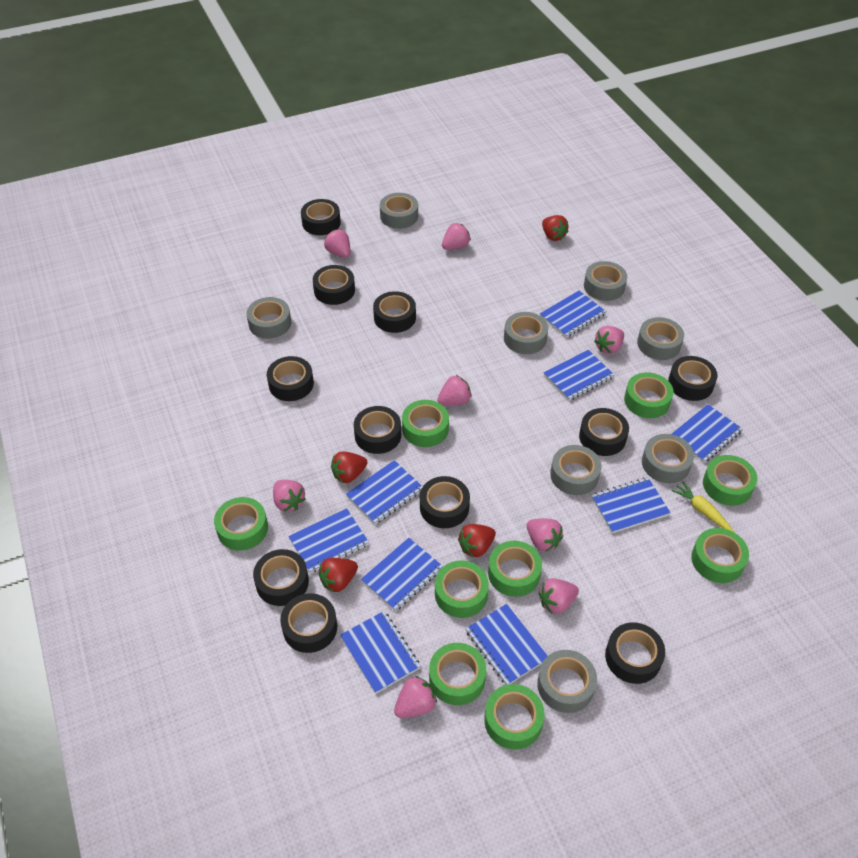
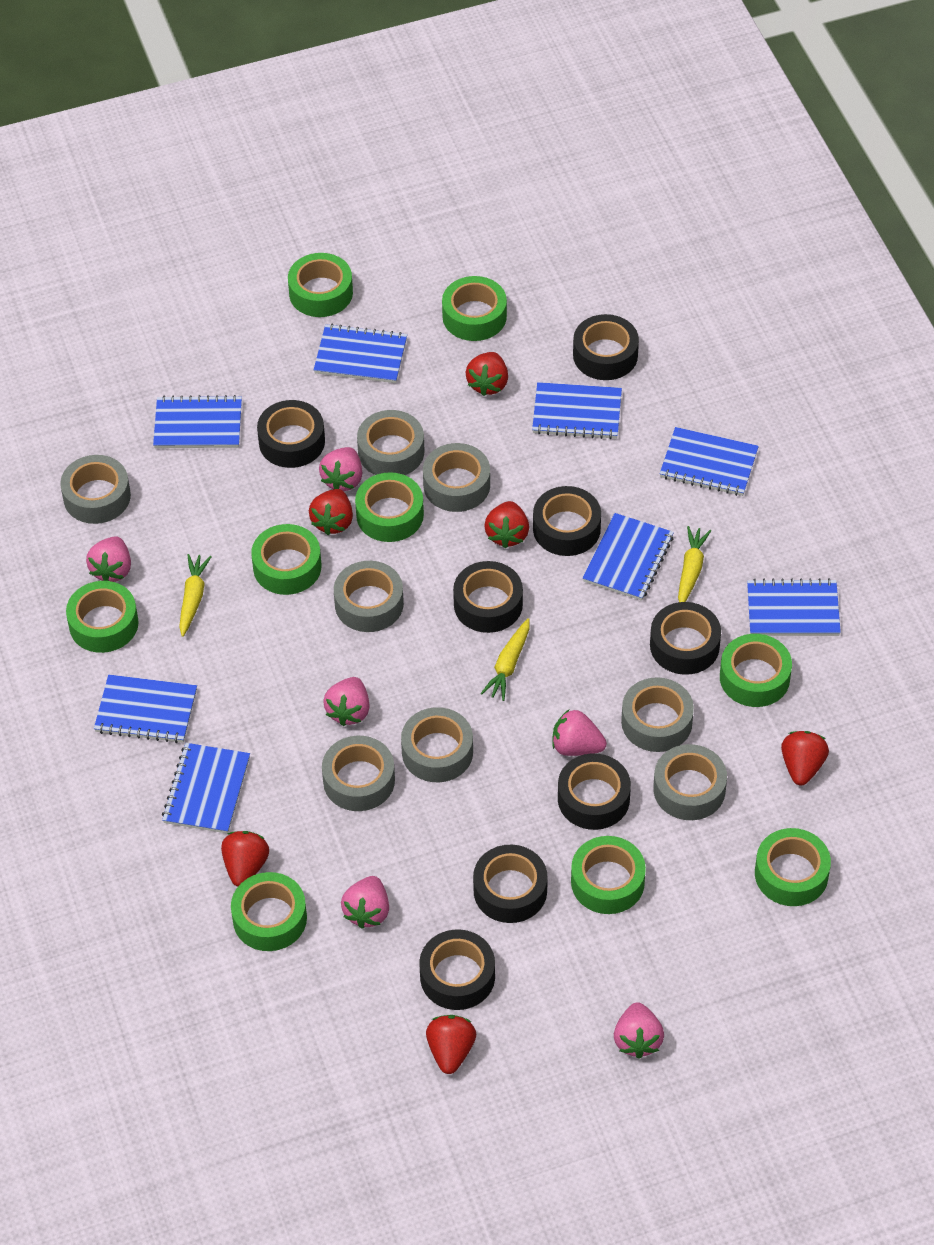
black tape: 11 -> 8
blue notebook: 9 -> 8
pink strawberry: 8 -> 6
red strawberry: 4 -> 6
yellow carrot: 1 -> 3

